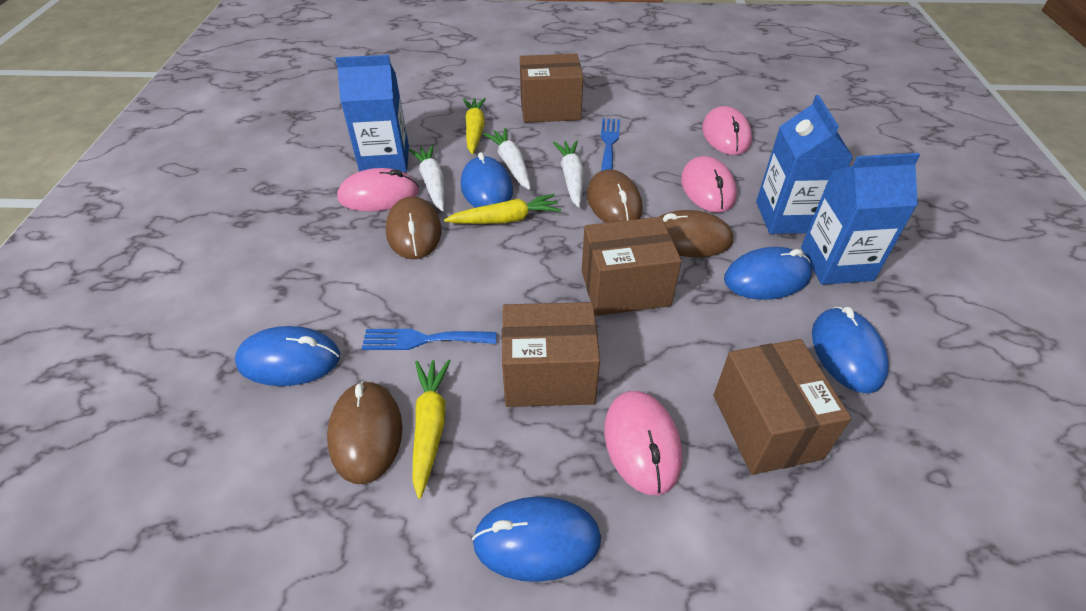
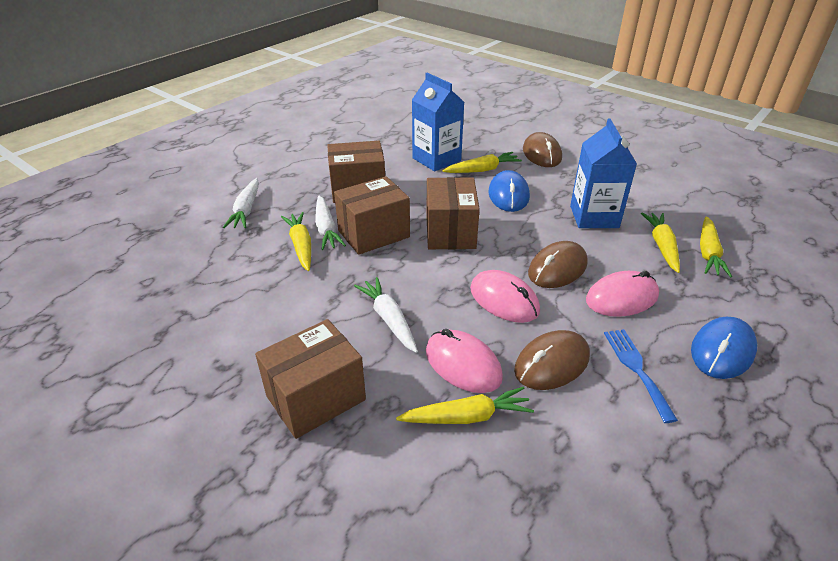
blue carton: 3 -> 2
blue fork: 2 -> 1
blue mouse: 5 -> 2
brown mouse: 4 -> 3
pink mouse: 4 -> 3
yellow carrot: 3 -> 5

